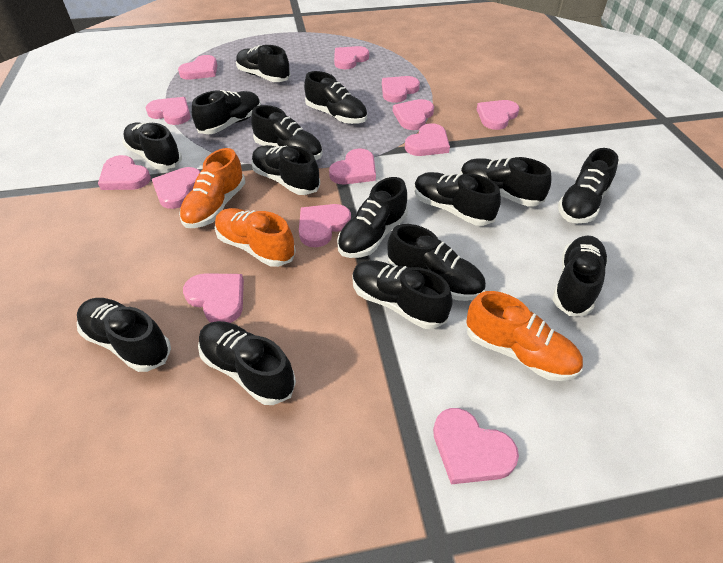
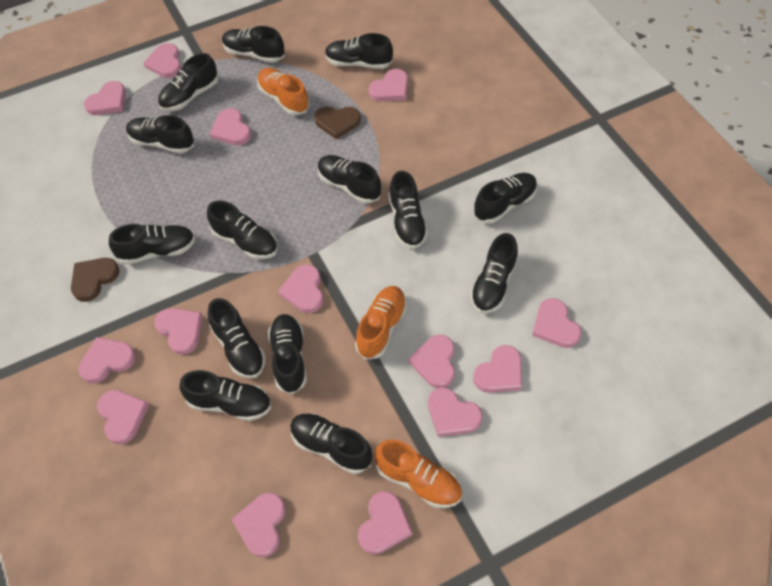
black shoe: 15 -> 14
brown heart: 0 -> 2
pink heart: 13 -> 14

